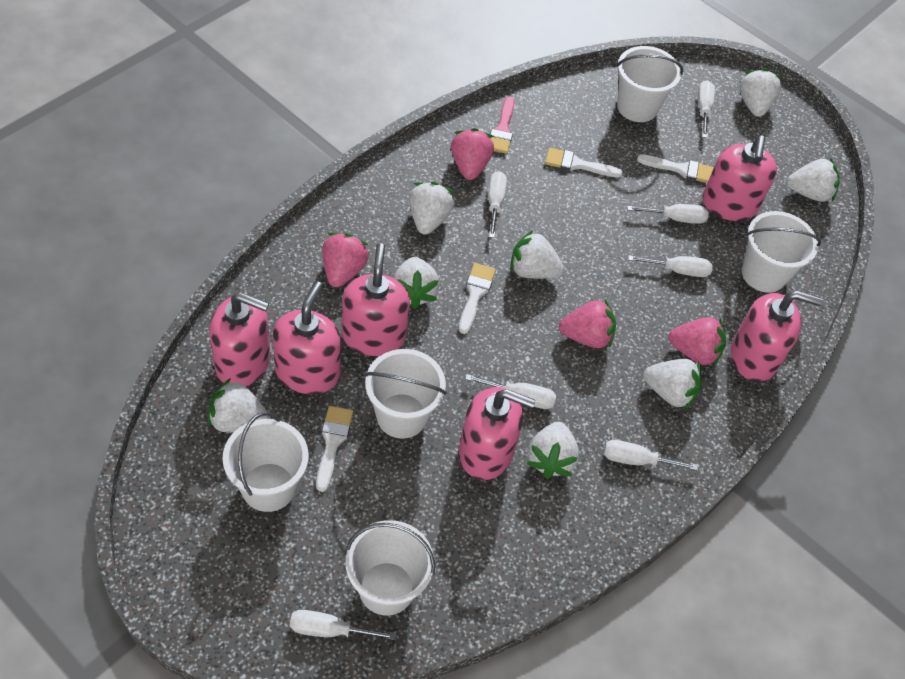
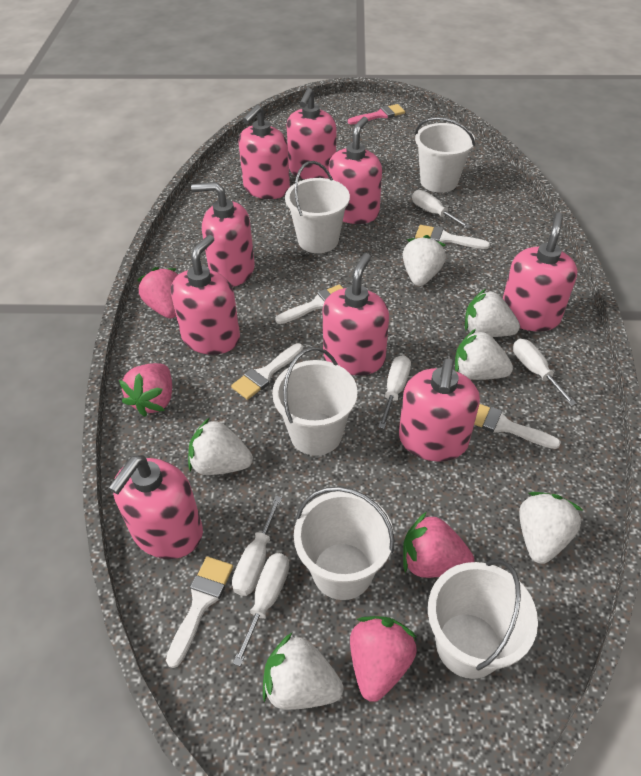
pink soap dispenser: 6 -> 9
white brush: 4 -> 5
white screwdriver: 7 -> 5
white strawberry: 8 -> 6

